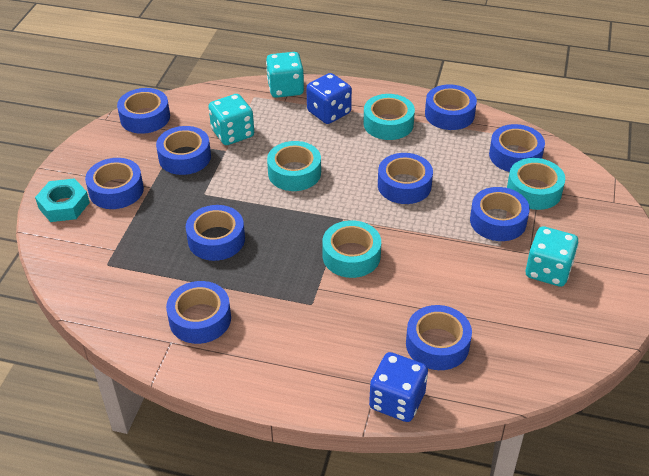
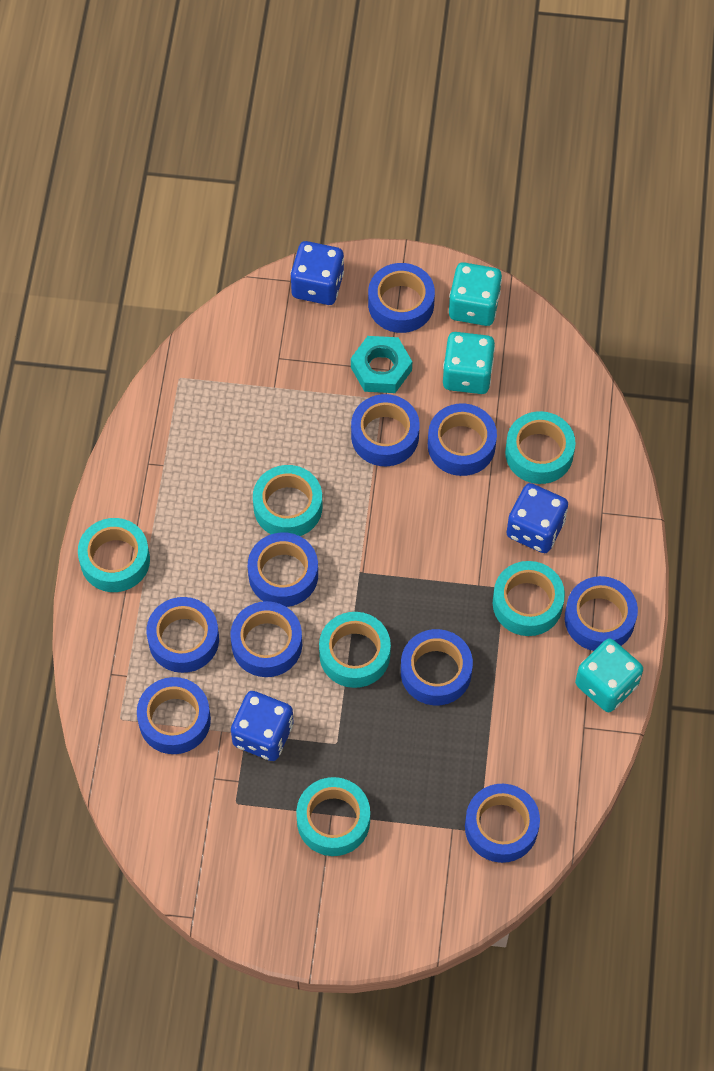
blue dice: 2 -> 3
turquoise tape: 4 -> 6

